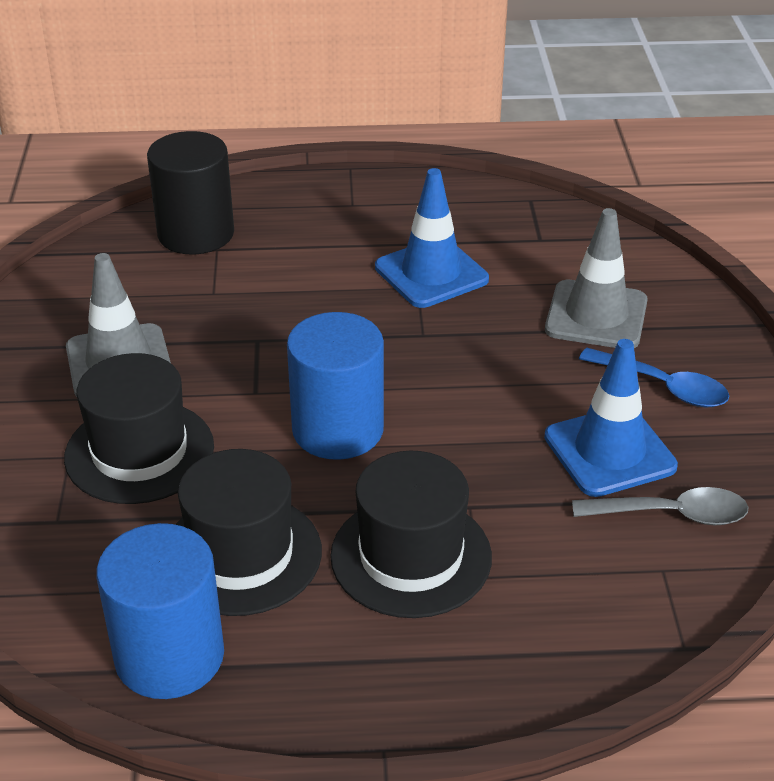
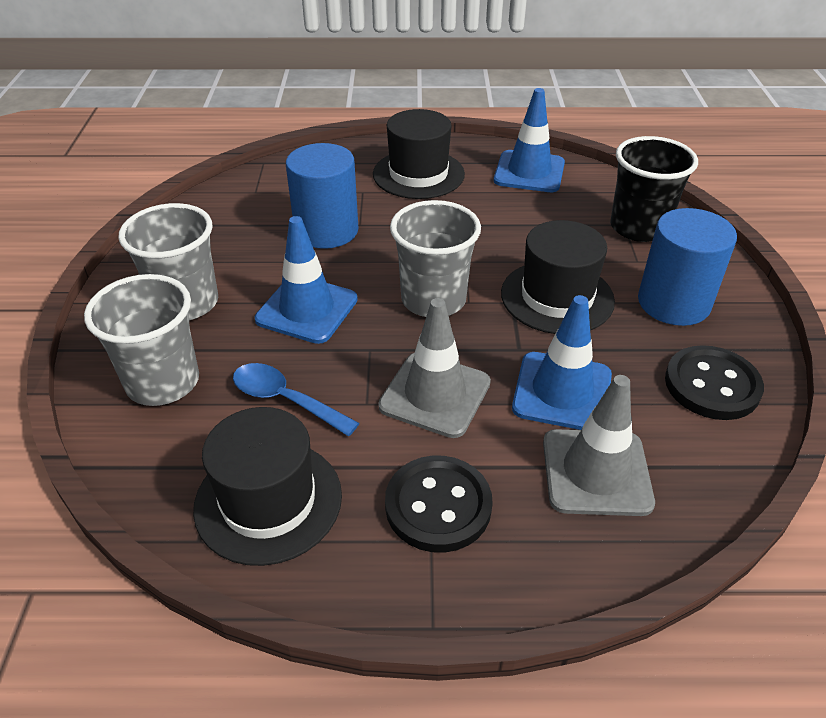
black button: 0 -> 2
black cup: 0 -> 1
black cylinder: 1 -> 0
blue traffic cone: 2 -> 3
grey cup: 0 -> 3
grey spoon: 1 -> 0

